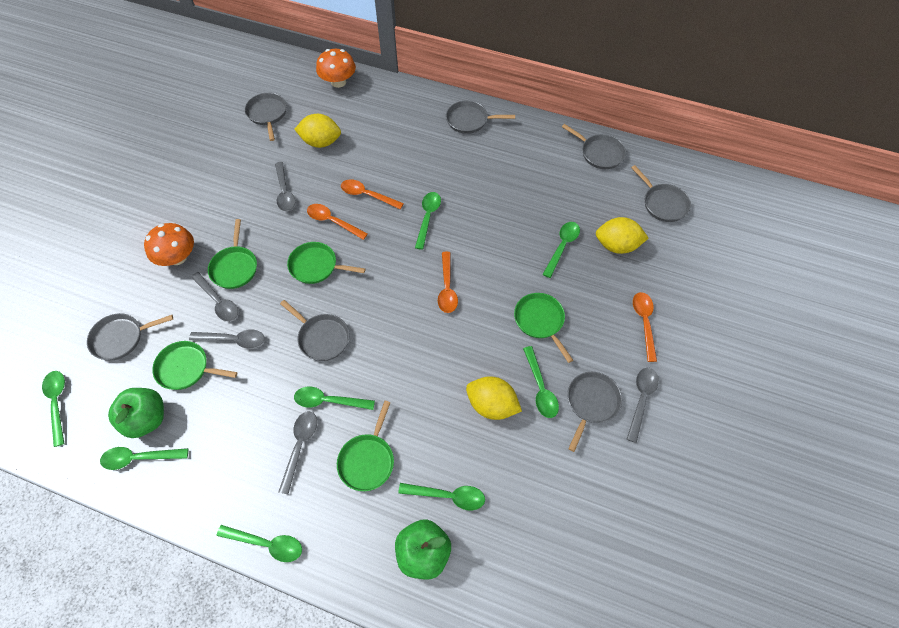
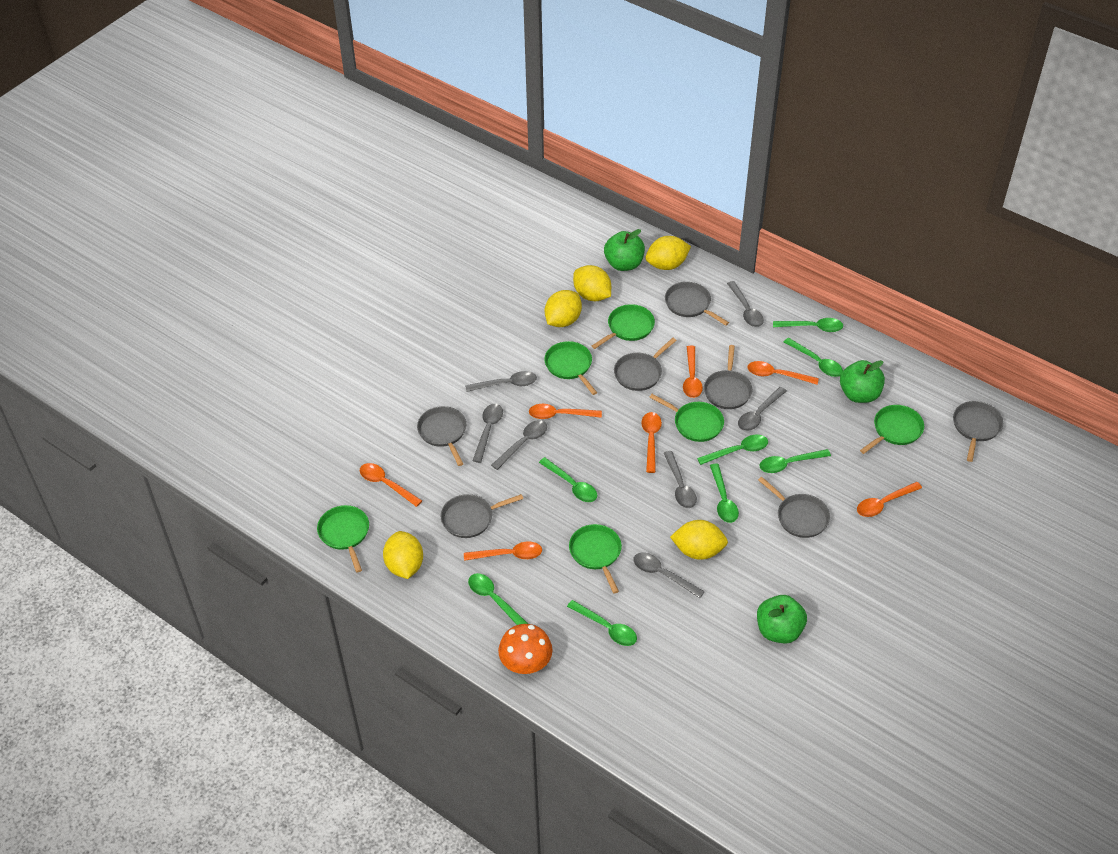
green apple: 2 -> 3
green pan: 5 -> 6
grey spoon: 5 -> 7
orange mushroom: 2 -> 1
orange spoon: 4 -> 7
yellow lemon: 3 -> 5

